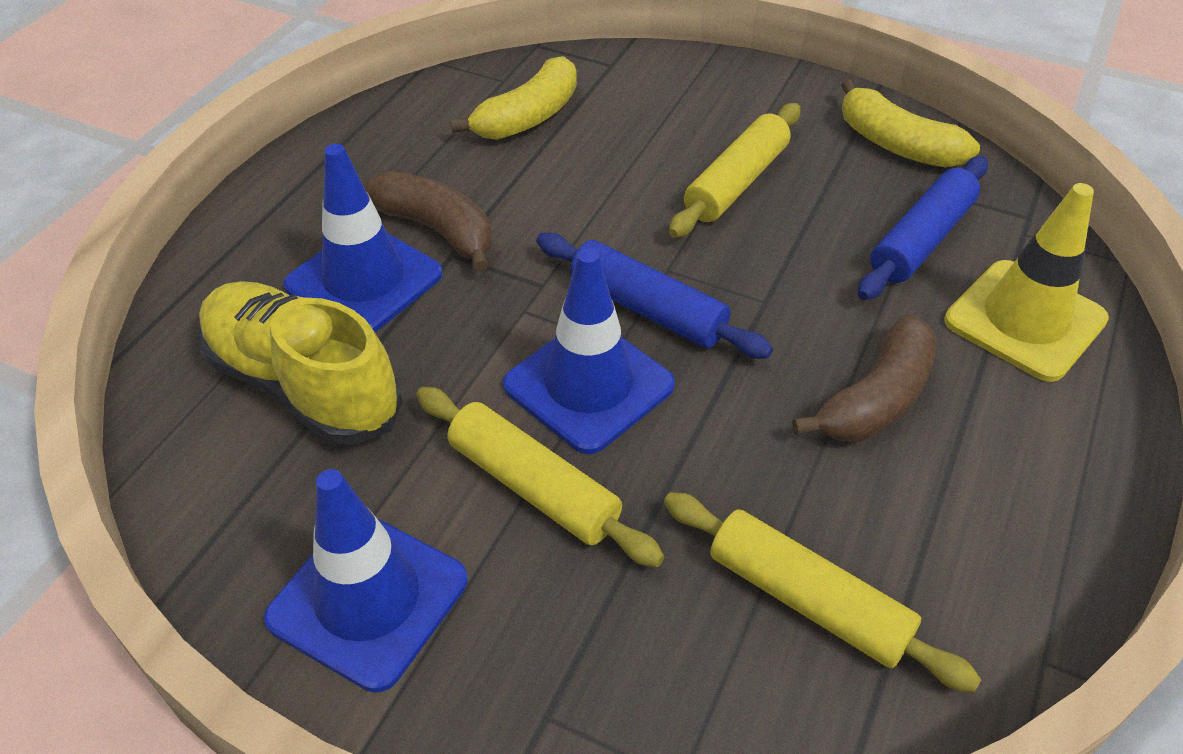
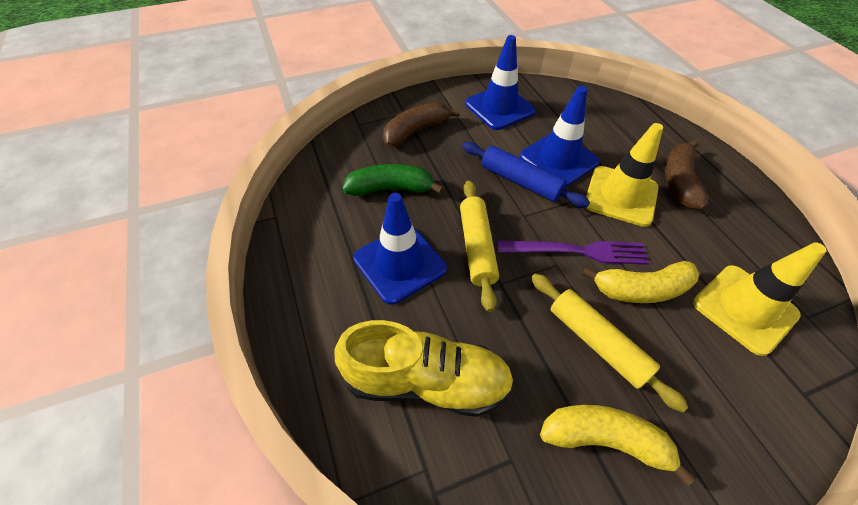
blue rolling pin: 2 -> 1
green banana: 0 -> 1
purple fork: 0 -> 1
yellow rolling pin: 3 -> 2
yellow traffic cone: 1 -> 2

